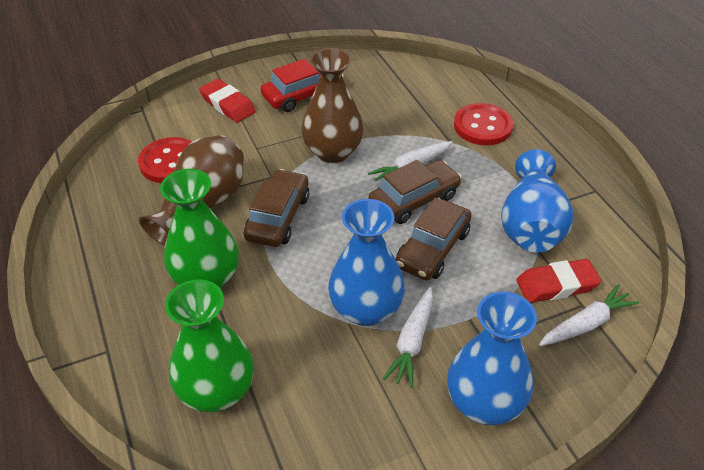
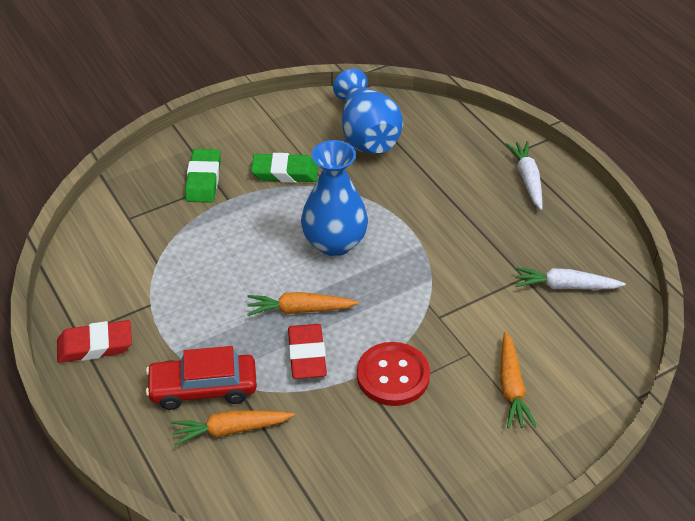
blue vase: 3 -> 2
brown car: 3 -> 0
brown vase: 2 -> 0
green eraser: 0 -> 2
green vase: 2 -> 0
orange carrot: 0 -> 3
red button: 2 -> 1
white carrot: 3 -> 2

